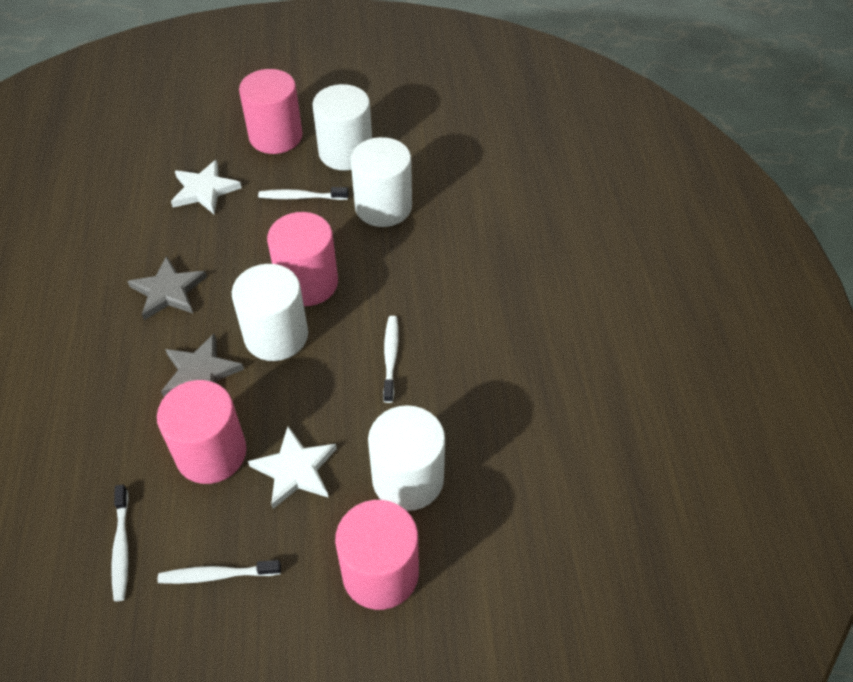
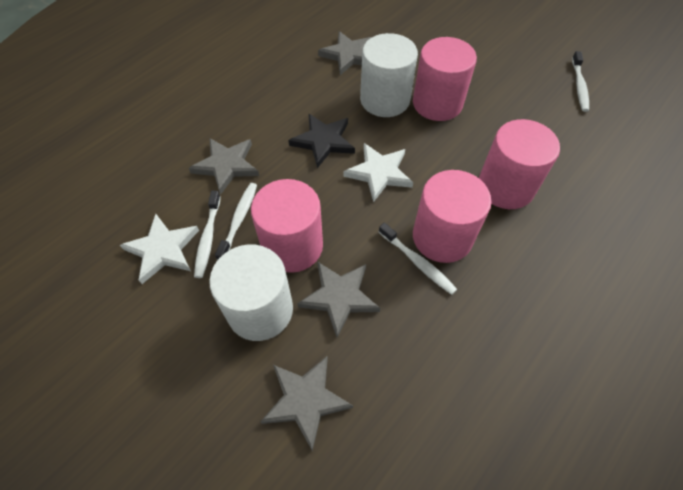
black star: 0 -> 1
grey star: 2 -> 4
white cylinder: 4 -> 2

